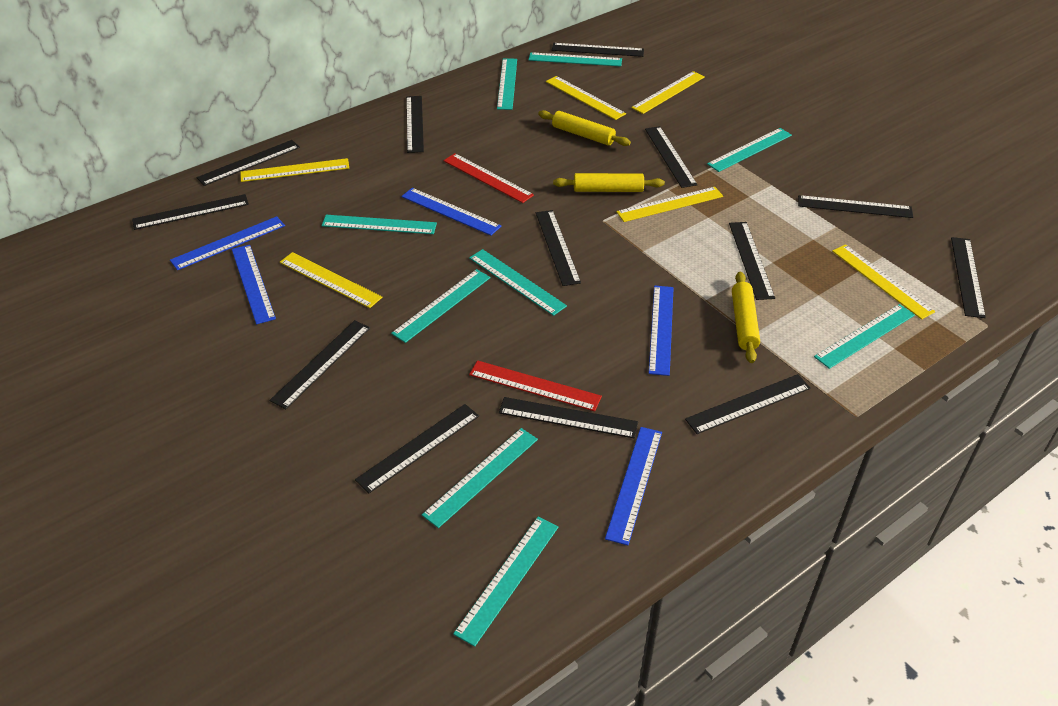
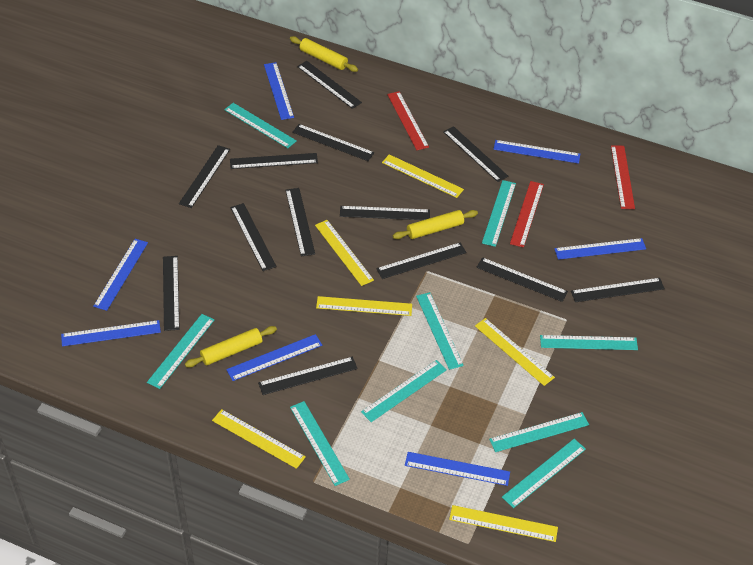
blue ruler: 5 -> 7
red ruler: 2 -> 3

